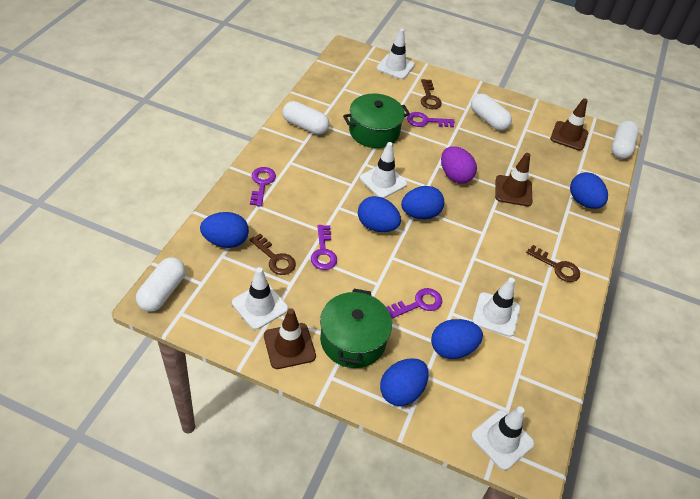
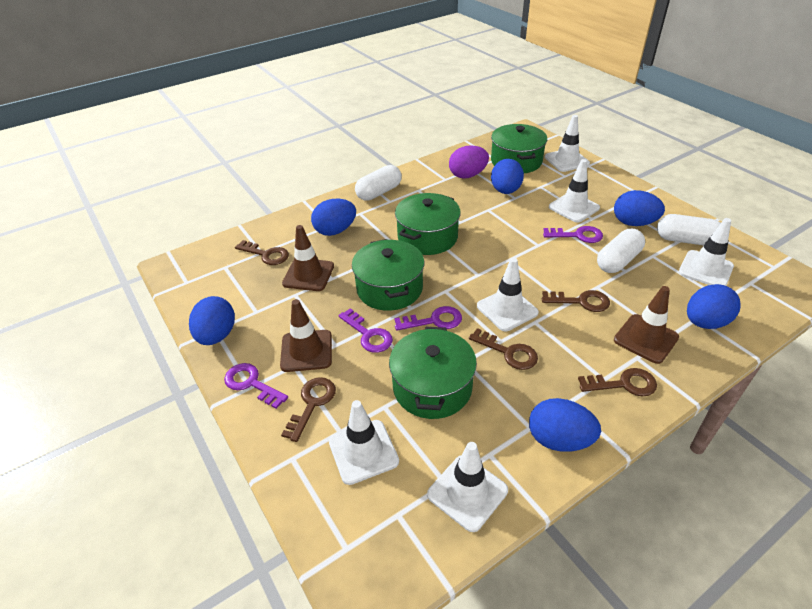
brown key: 3 -> 5
green pot: 2 -> 4
white capsule: 4 -> 3
white traffic cone: 5 -> 6

